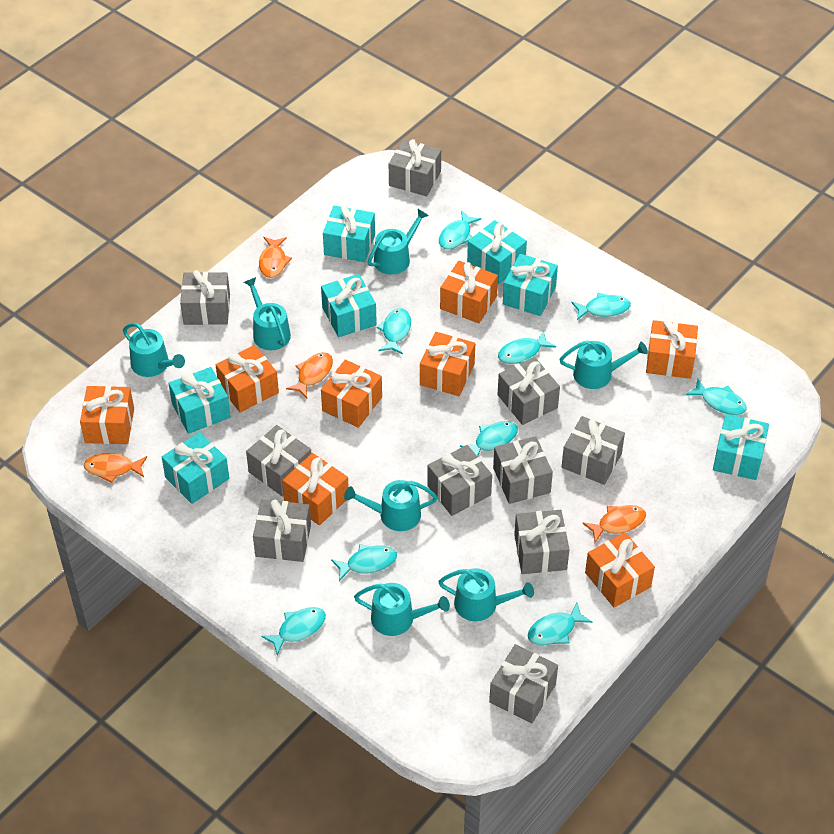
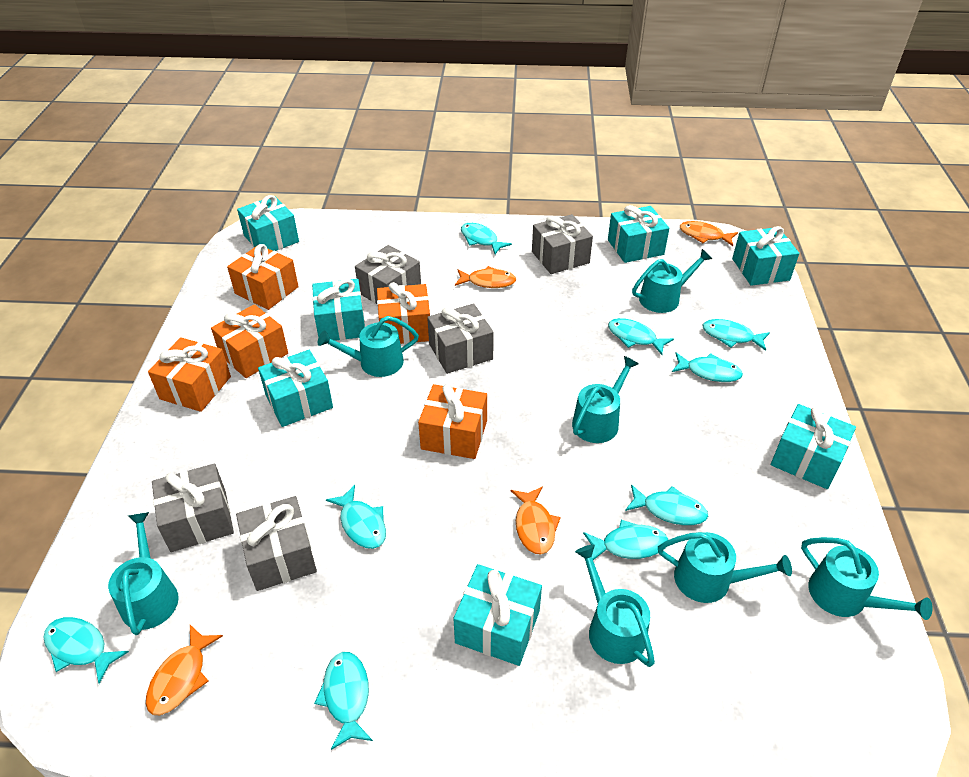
grey gift: 10 -> 5
orange gift: 8 -> 5

